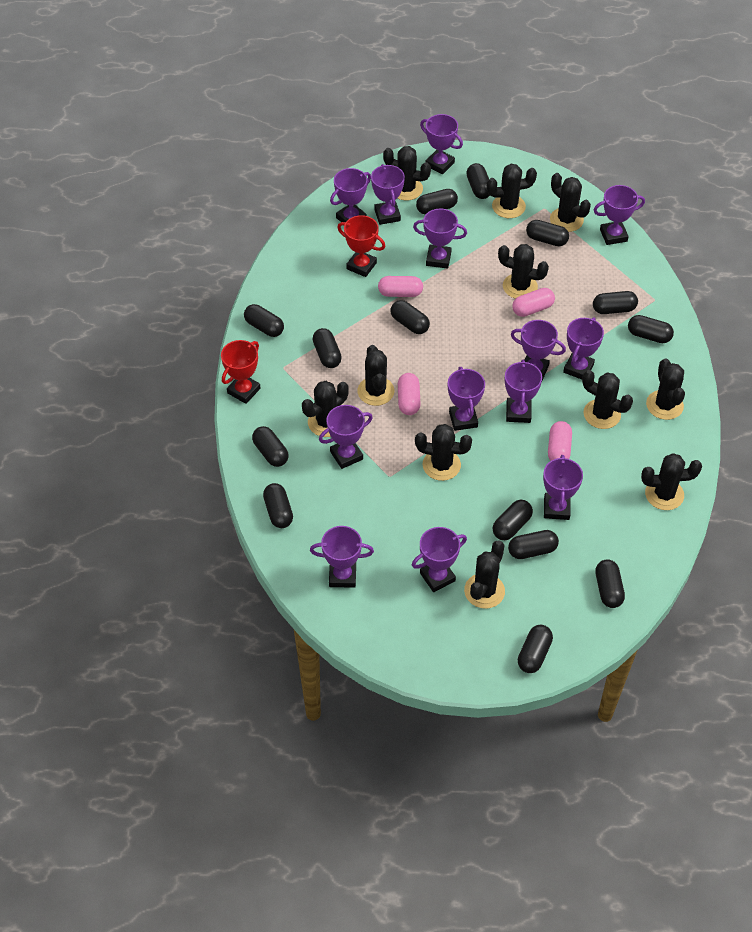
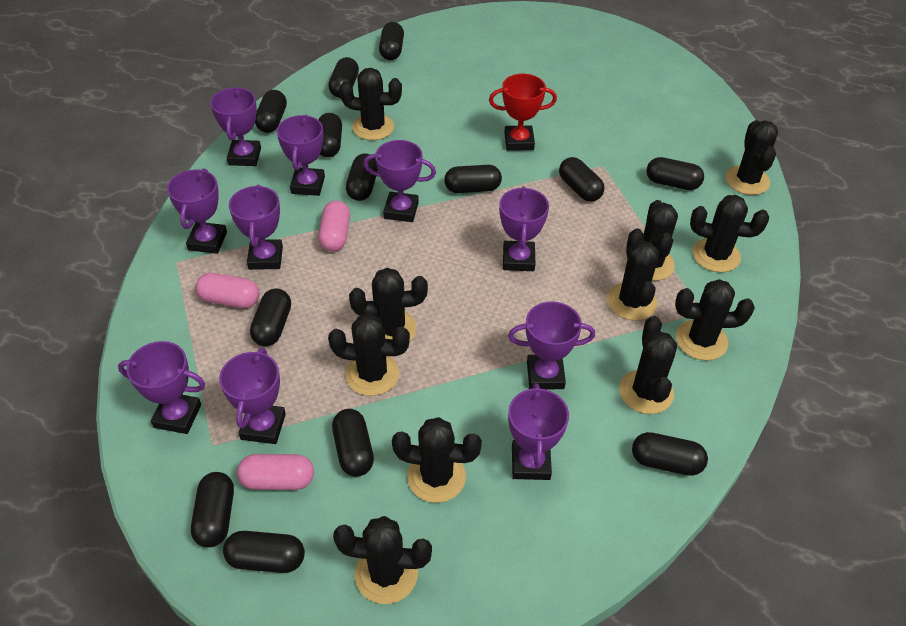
black capsule: 14 -> 13
pink capsule: 4 -> 3
purple trophy: 13 -> 10
red trophy: 2 -> 1

